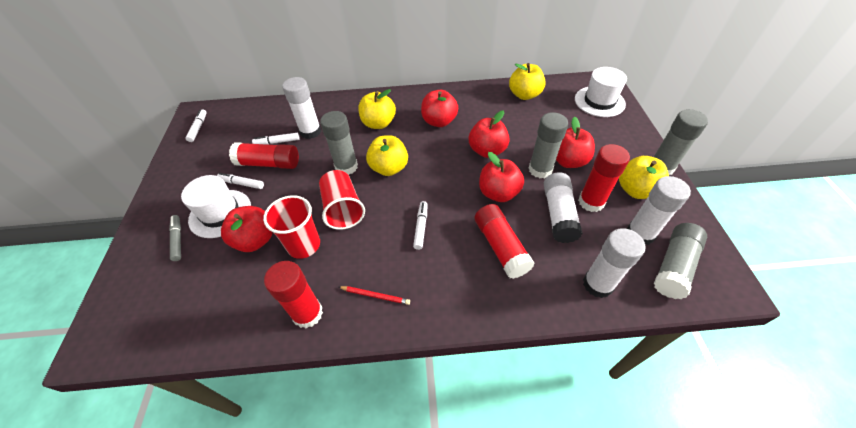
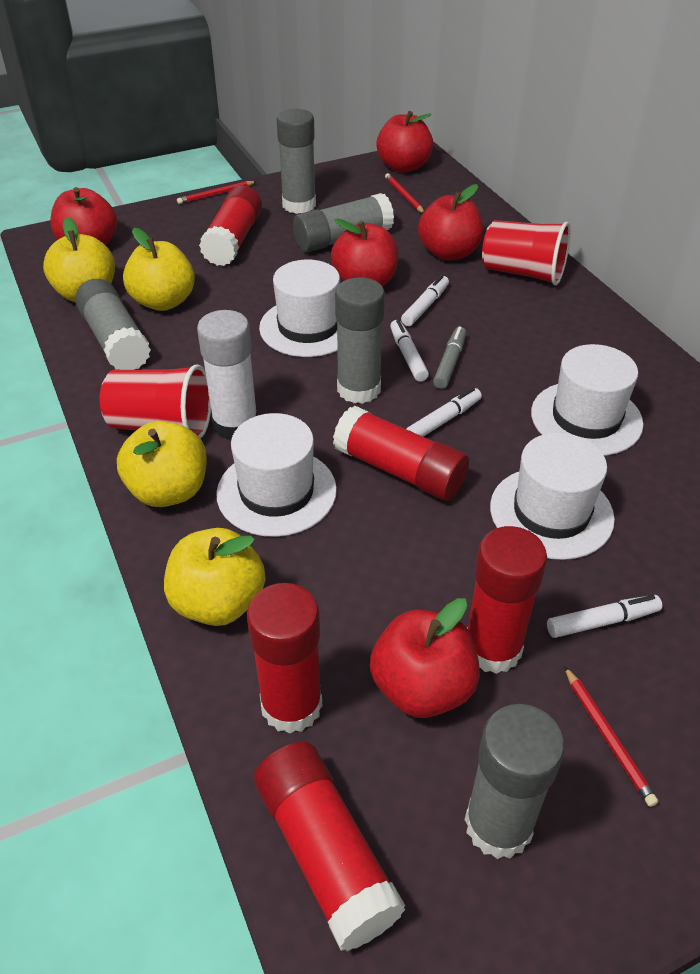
grey glue stick: 4 -> 5
red glue stick: 4 -> 5
red pencil: 1 -> 3
white glue stick: 4 -> 1
white hat: 2 -> 4

